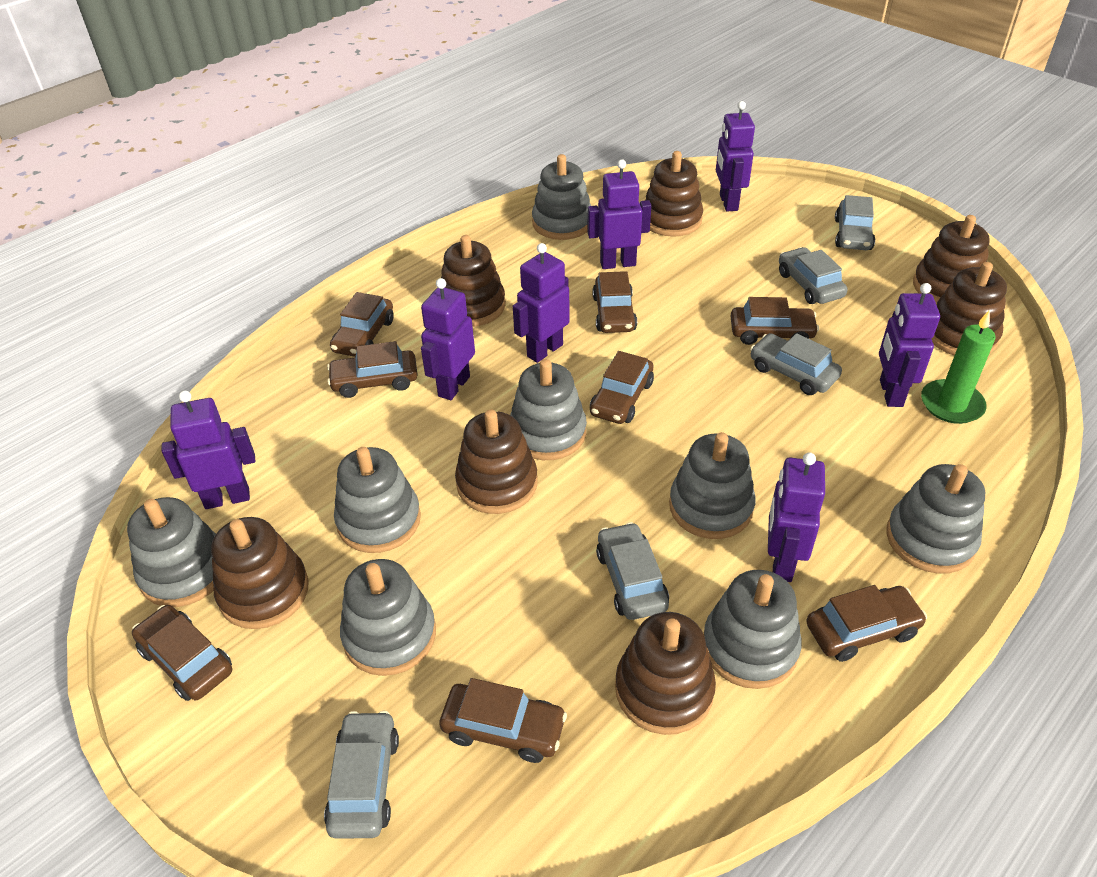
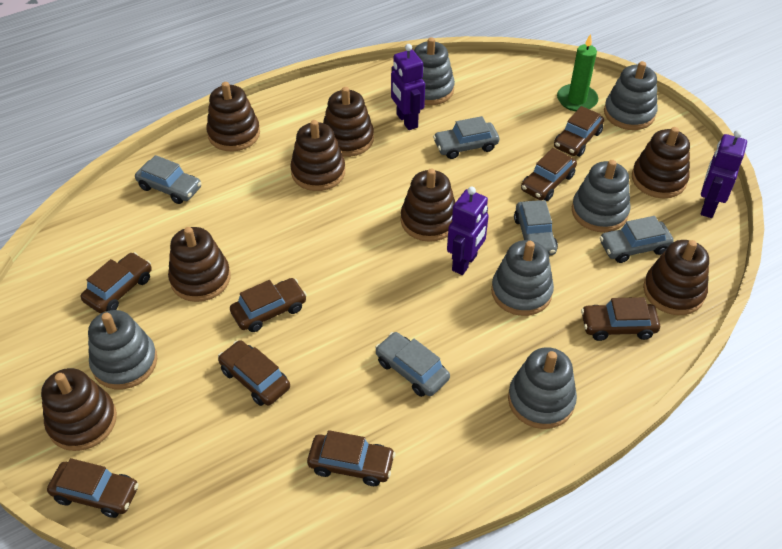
brown stacking toy: 7 -> 8
grey stacking toy: 8 -> 6
purple robot: 7 -> 3

